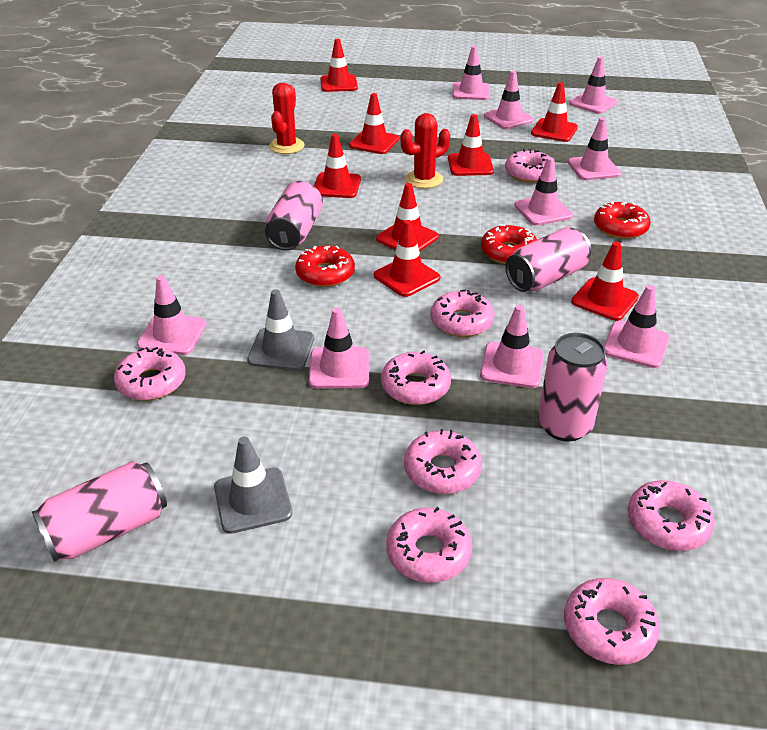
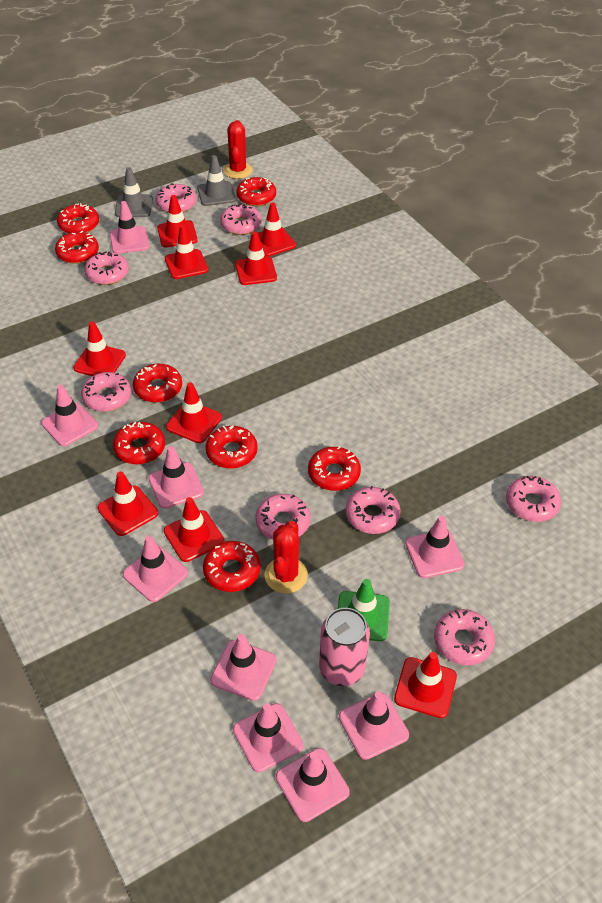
green traffic cone: 0 -> 1
pink can: 4 -> 1
red donut: 3 -> 8
red traffic cone: 8 -> 9

